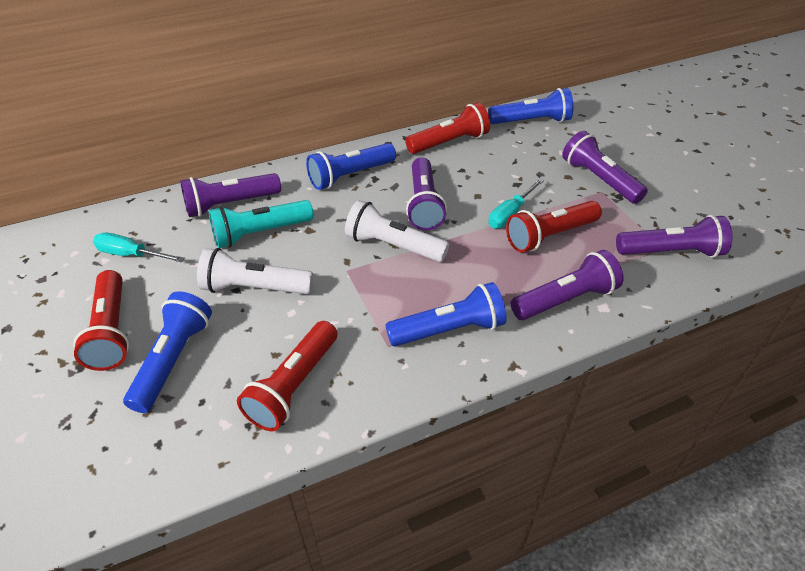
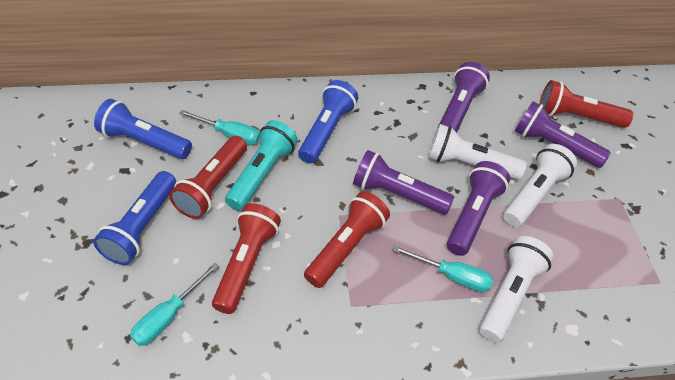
blue flashlight: 4 -> 3
purple flashlight: 5 -> 4
turquoise screwdriver: 2 -> 3
white flashlight: 2 -> 3

